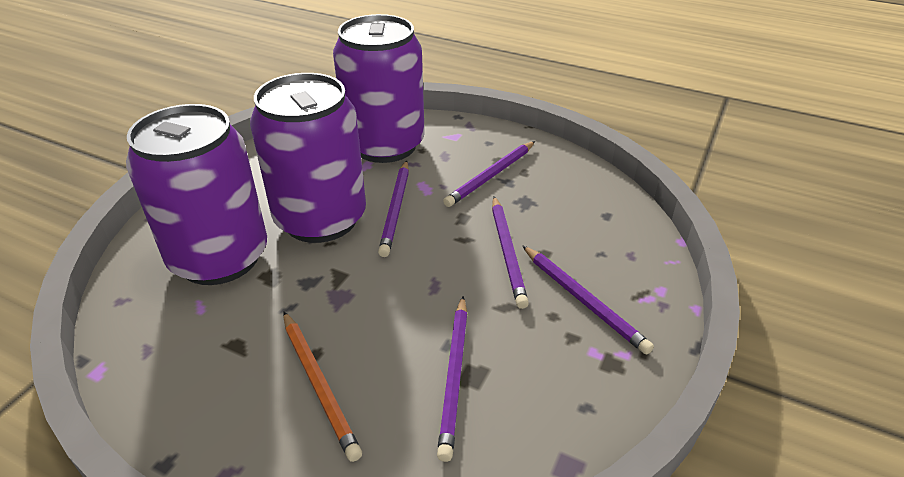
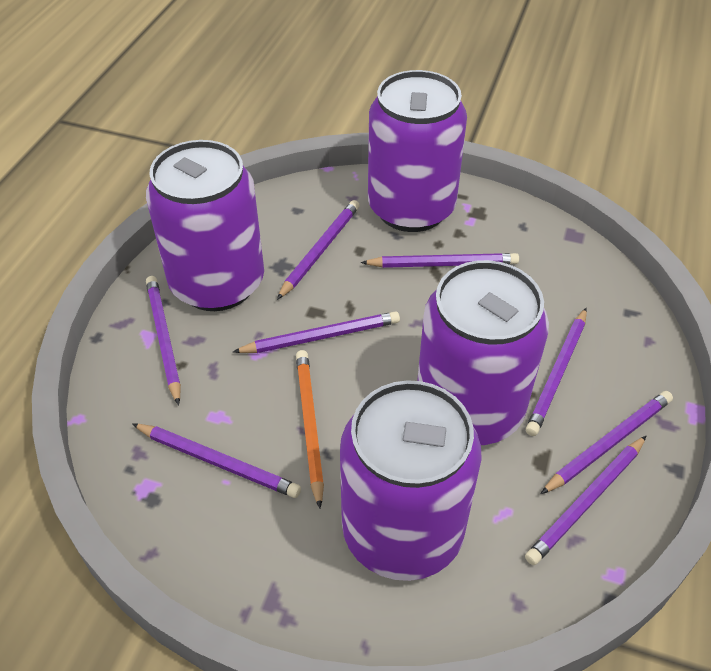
purple can: 3 -> 4
purple pencil: 5 -> 8

